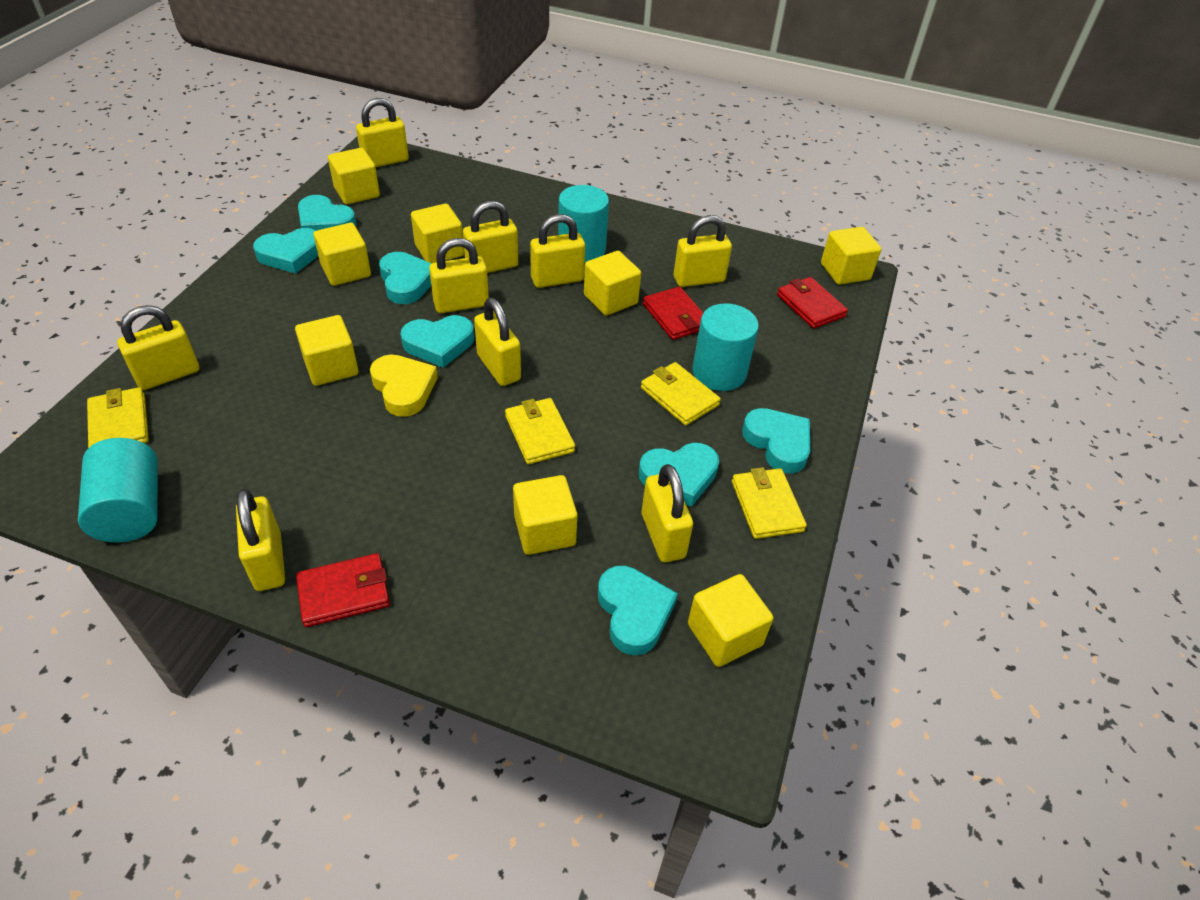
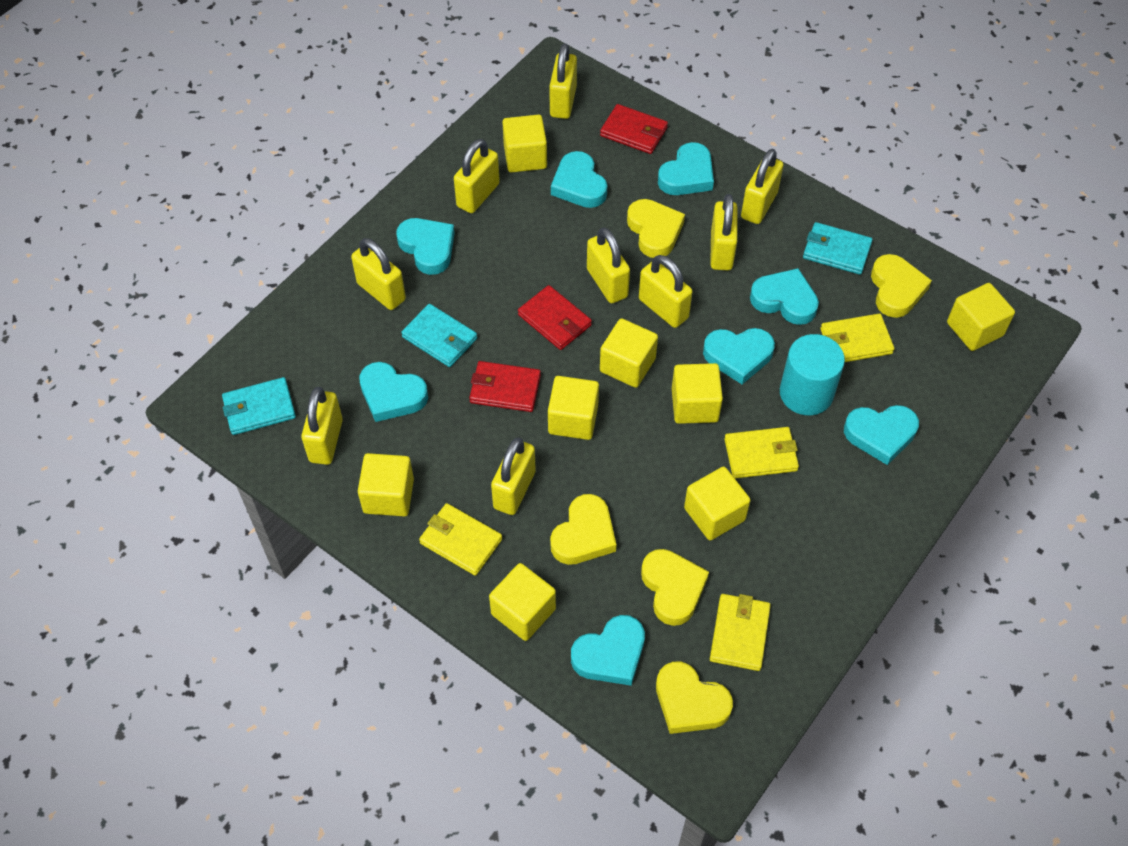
turquoise cylinder: 3 -> 1
turquoise heart: 7 -> 8
turquoise wallet: 0 -> 3
yellow heart: 1 -> 5

